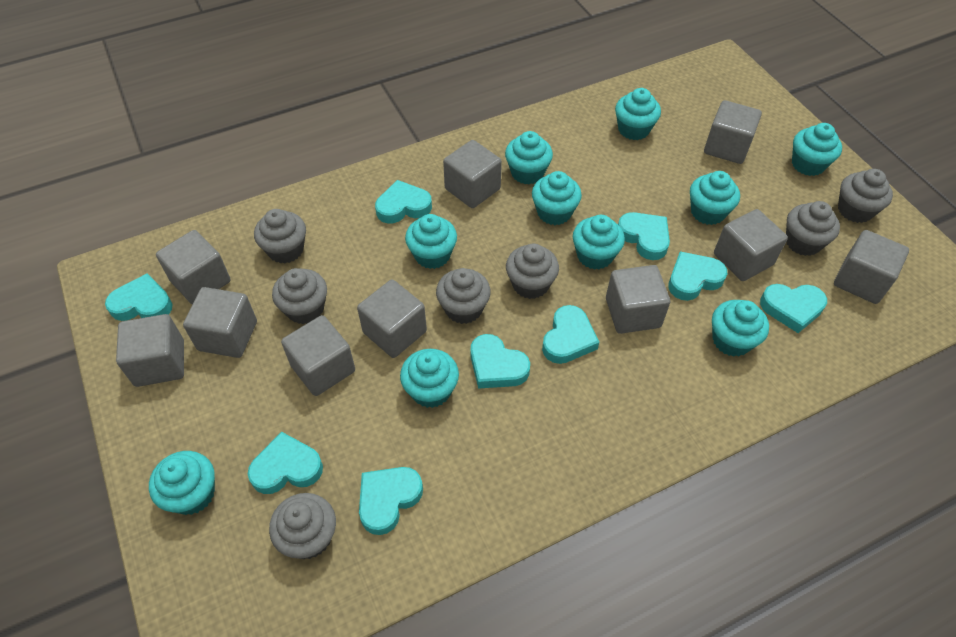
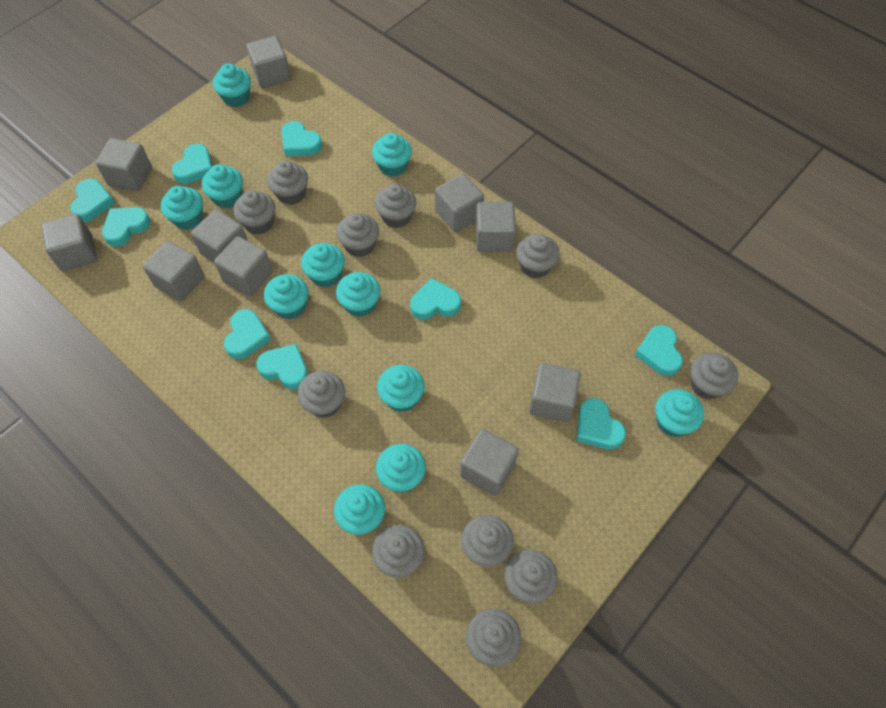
grey cupcake: 7 -> 11
turquoise cupcake: 10 -> 11

